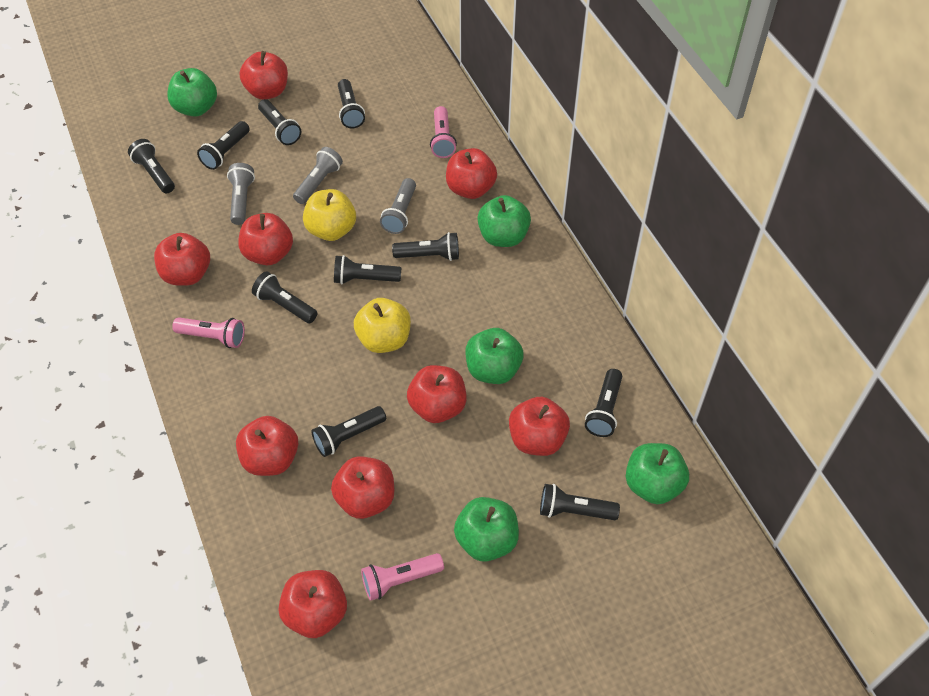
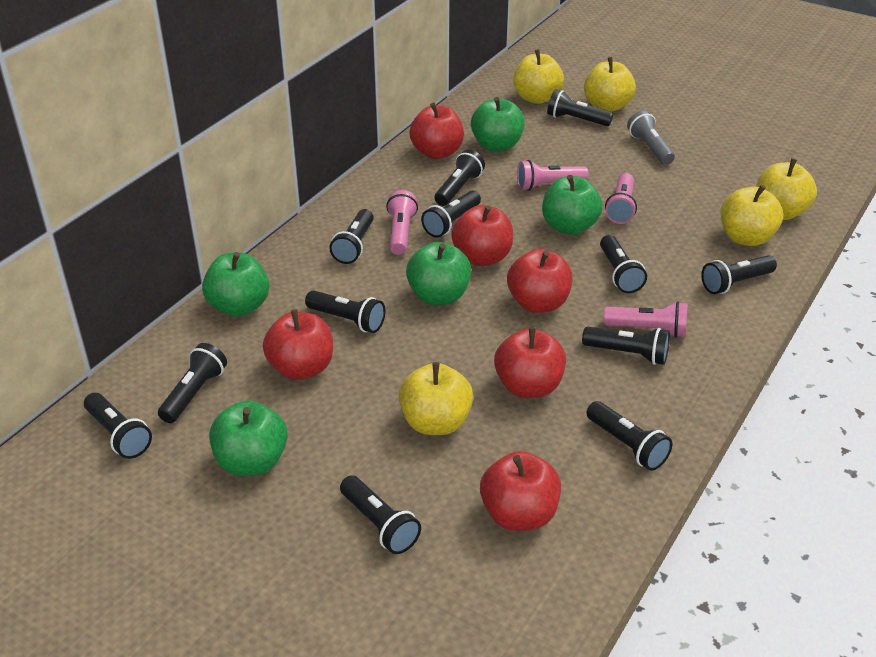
black flashlight: 10 -> 12
grey flashlight: 3 -> 1
pink flashlight: 3 -> 4
red apple: 9 -> 6
yellow apple: 2 -> 5

